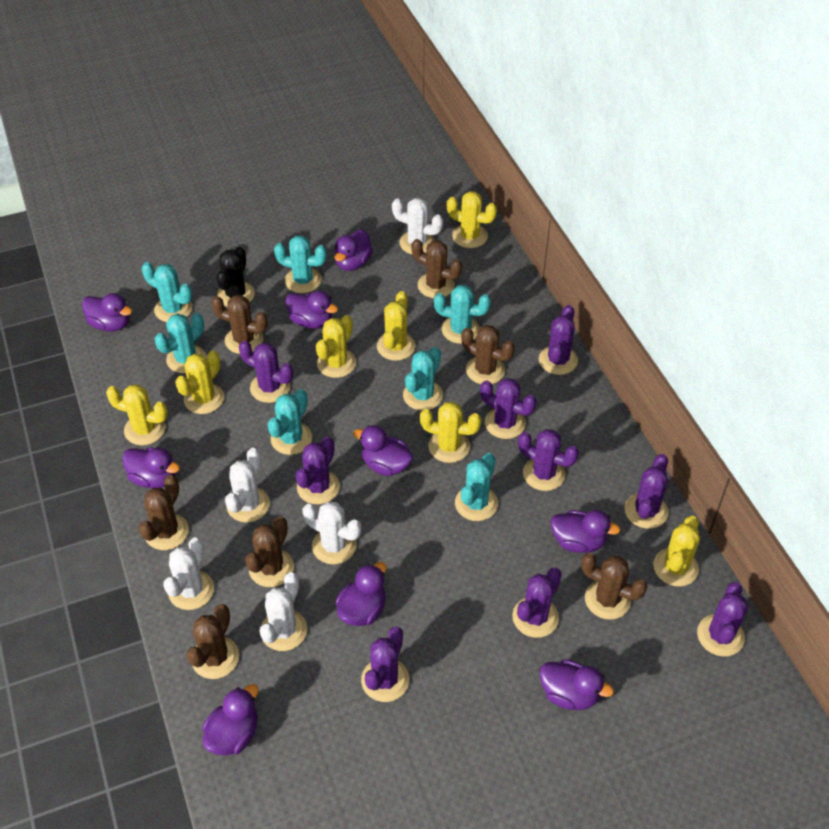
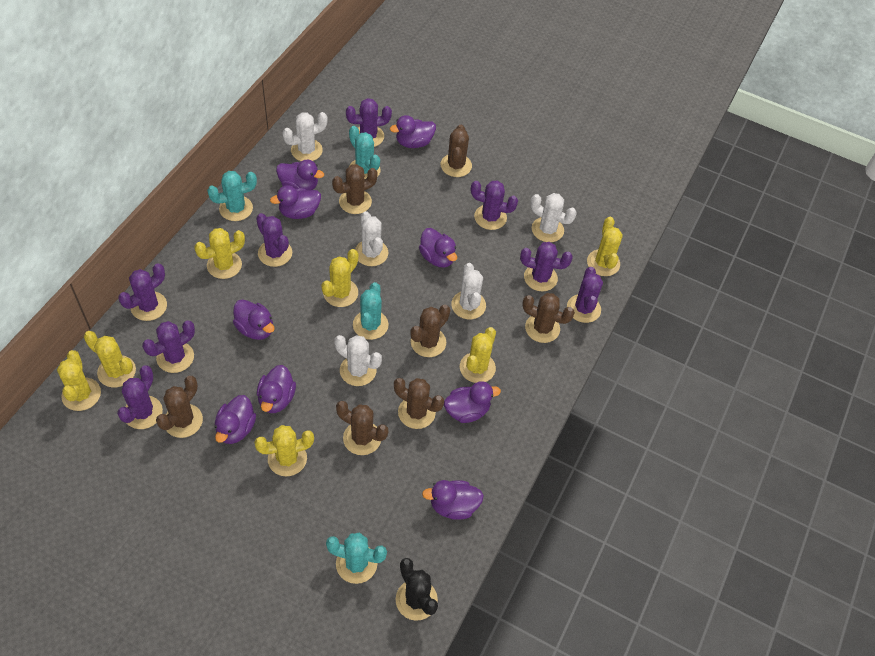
purple cactus: 9 -> 8
turquoise cactus: 7 -> 4

